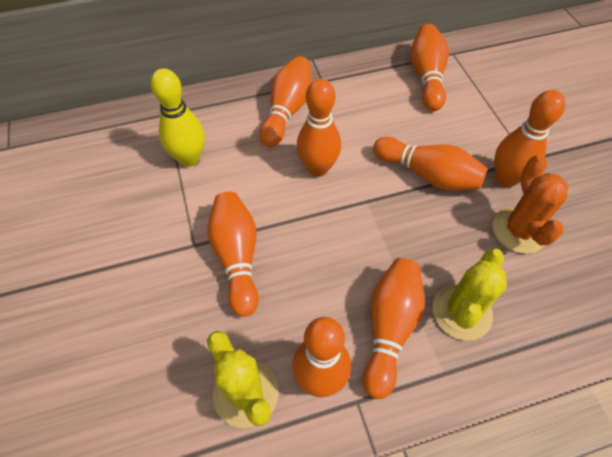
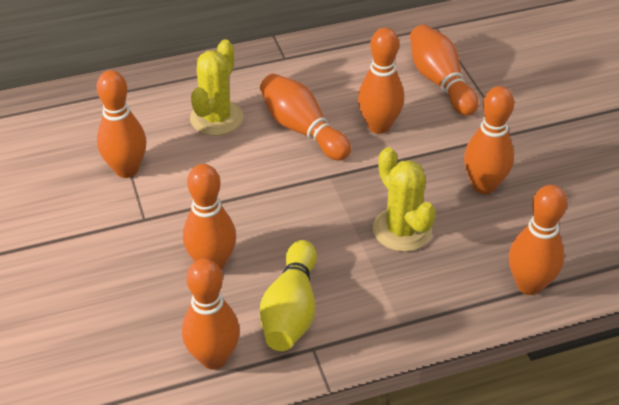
orange cactus: 1 -> 0

